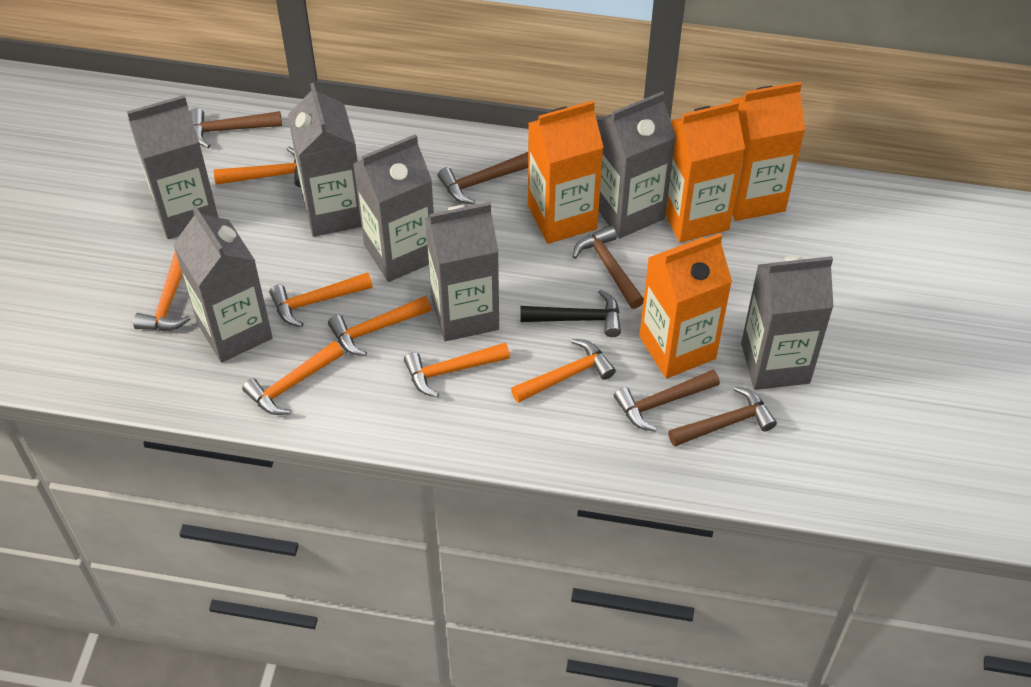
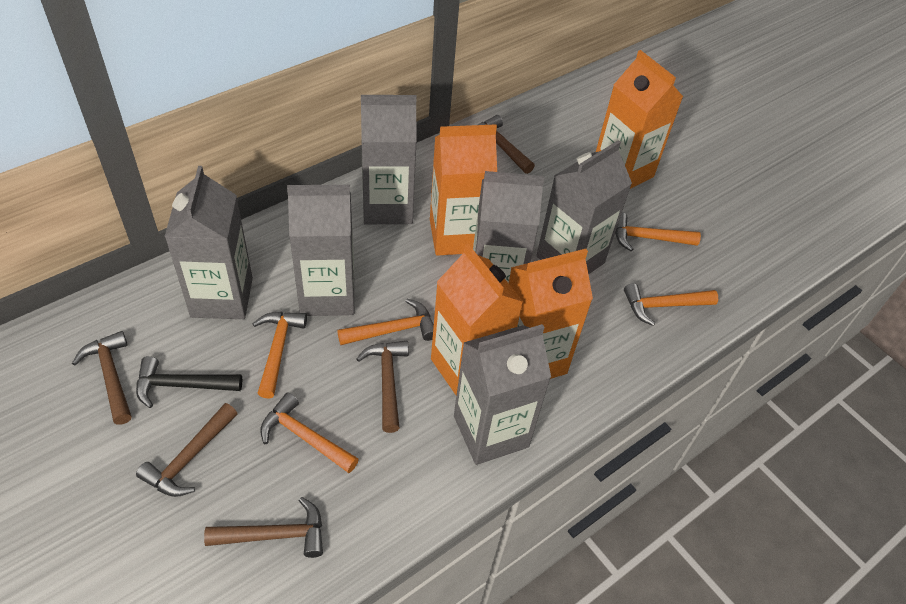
grey carton: 7 -> 6
orange hammer: 7 -> 5

